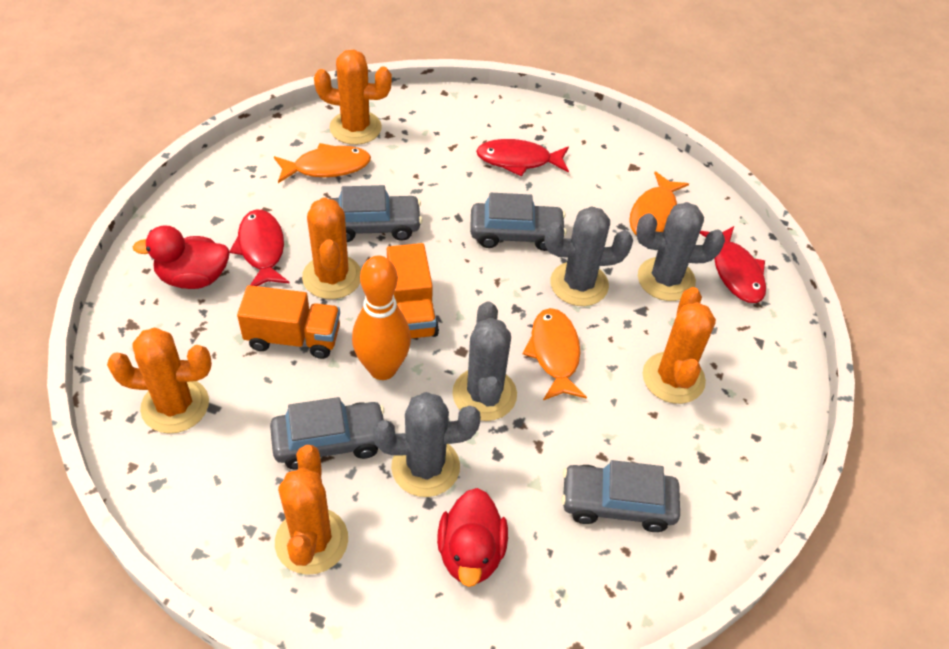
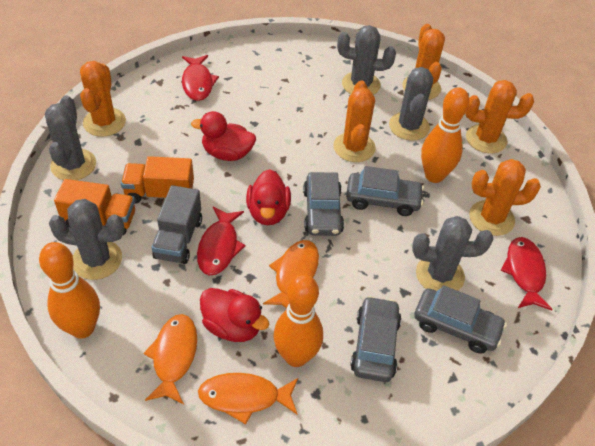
grey cactus: 4 -> 5
grey truck: 0 -> 1
orange bowling pin: 1 -> 3
red duck: 2 -> 3

